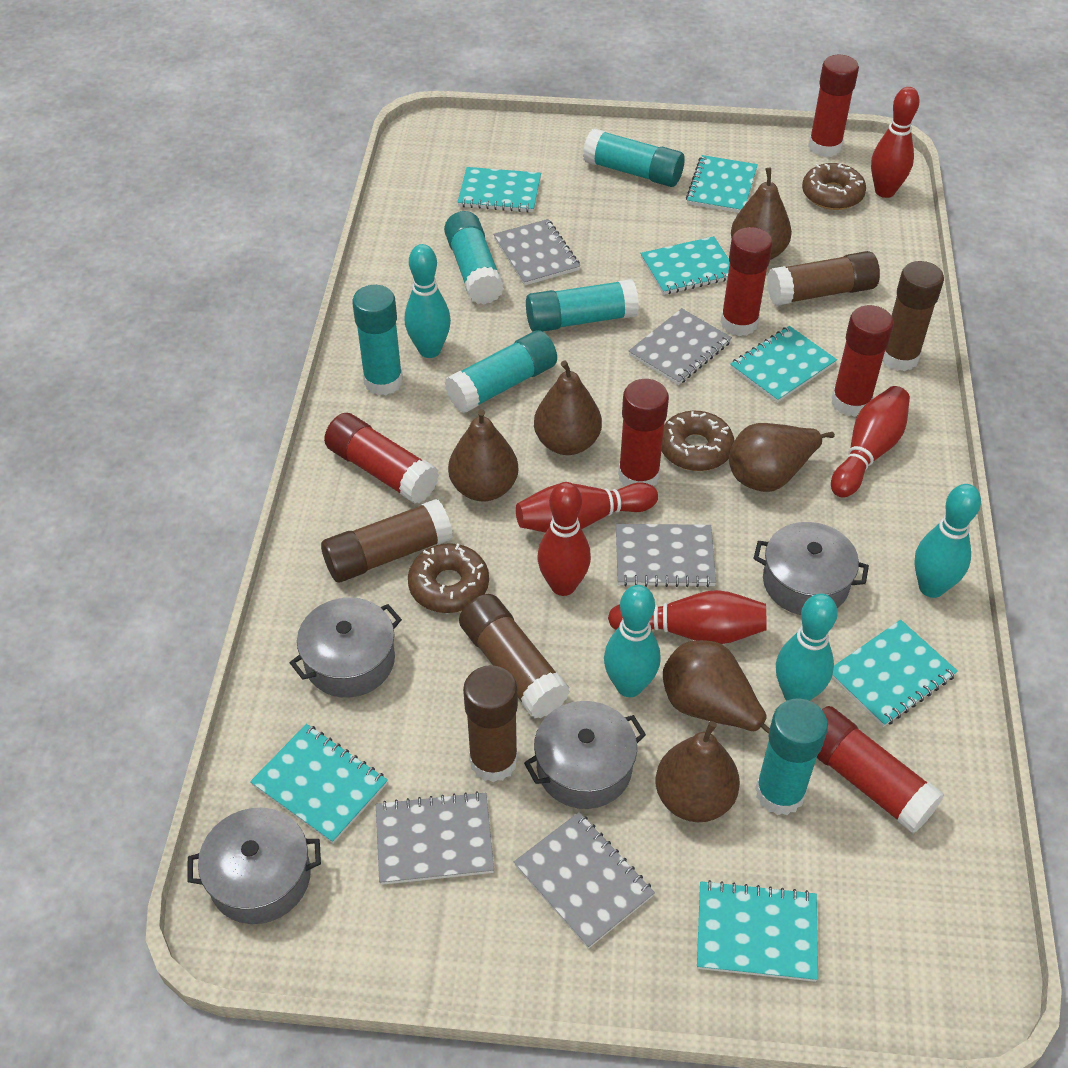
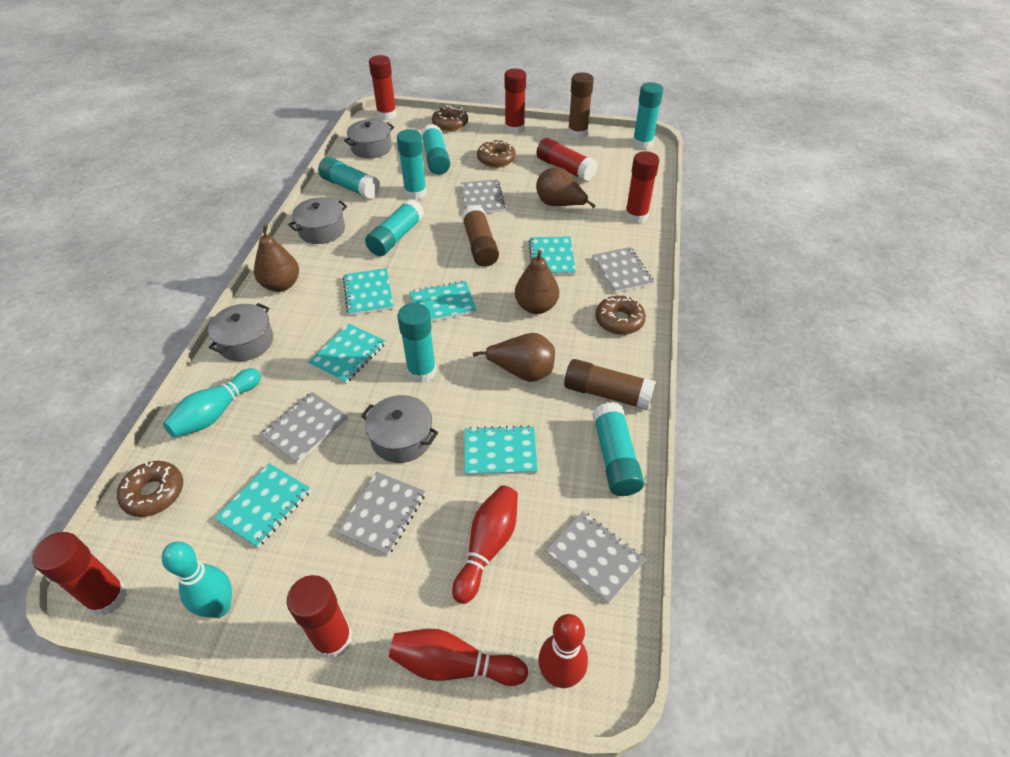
brown donut: 3 -> 4
brown glue stick: 5 -> 3
brown pear: 6 -> 4
red bowling pin: 5 -> 3
turquoise bowling pin: 4 -> 2
turquoise glue stick: 6 -> 7
turquoise notebook: 7 -> 6

